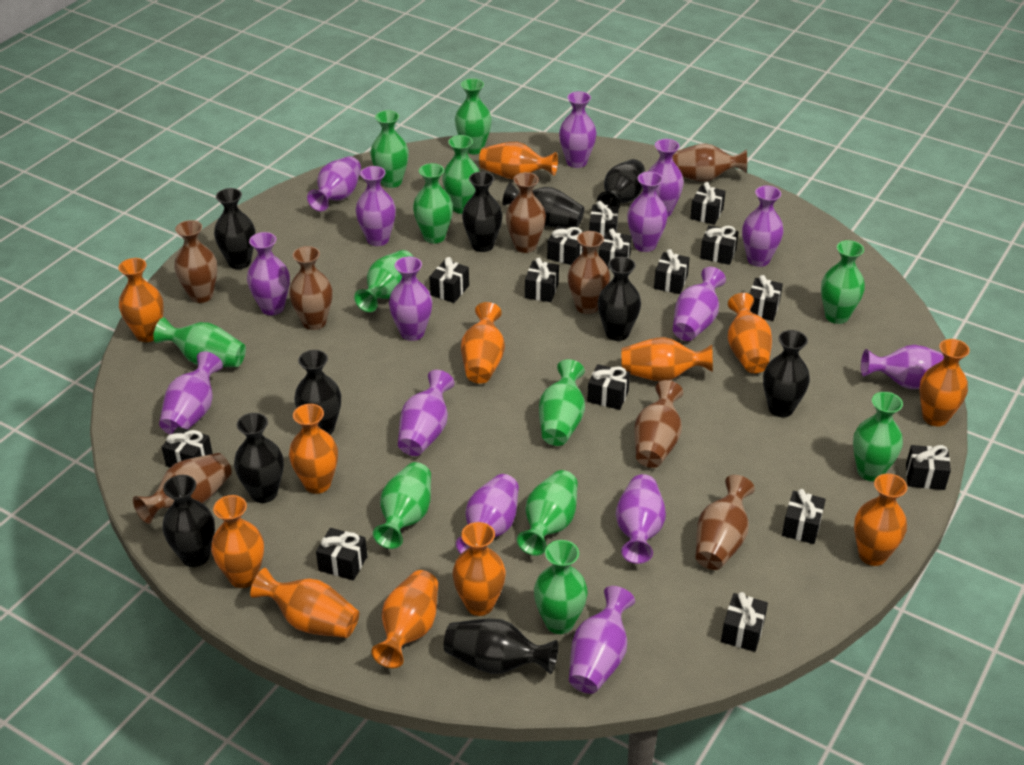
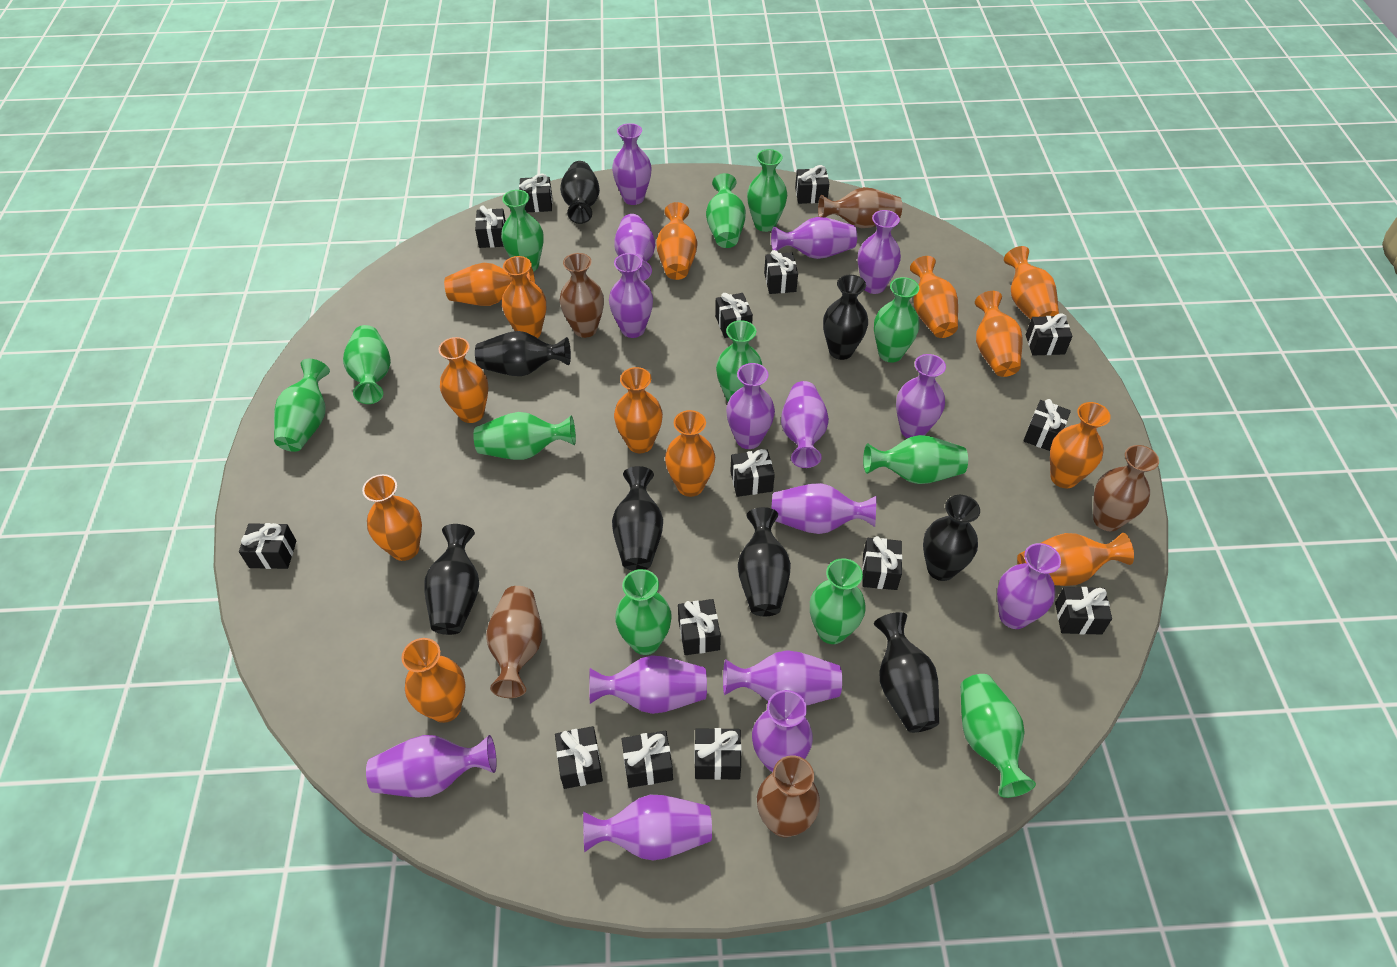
black vase: 10 -> 8
brown vase: 8 -> 5
orange vase: 12 -> 13

